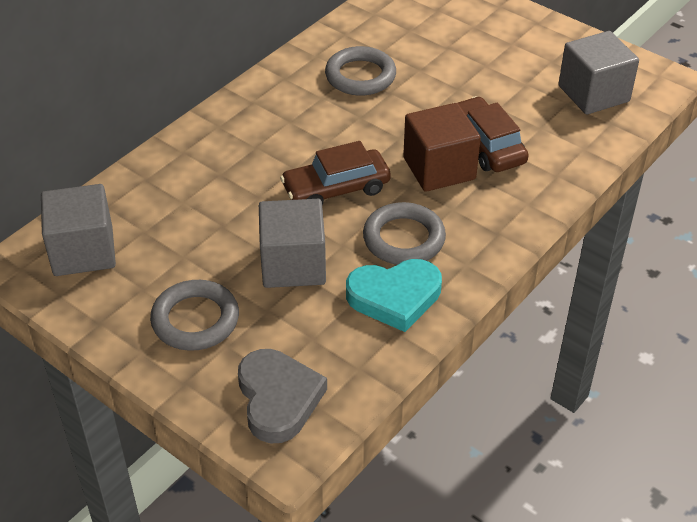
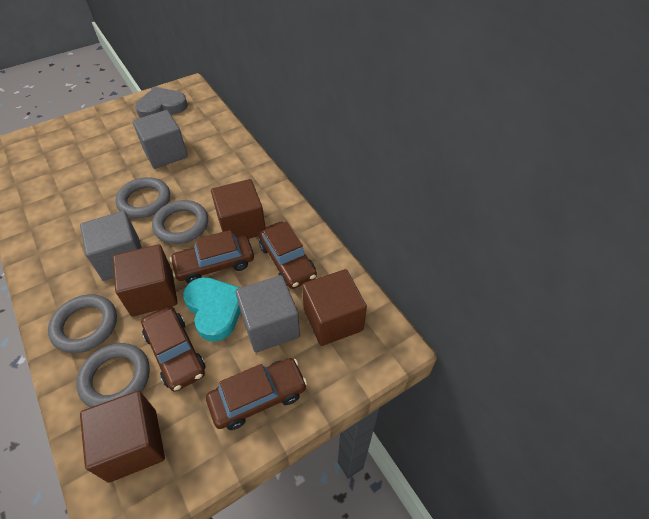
brown car: 2 -> 4
brown cube: 1 -> 4
grey ring: 3 -> 4

